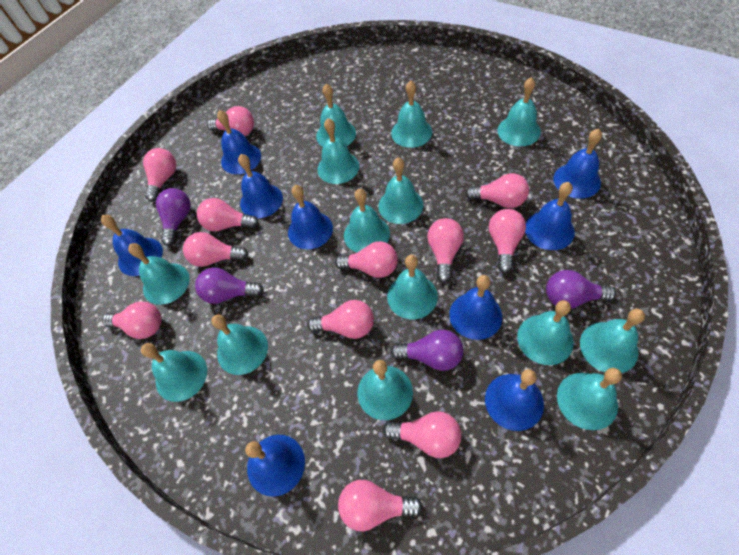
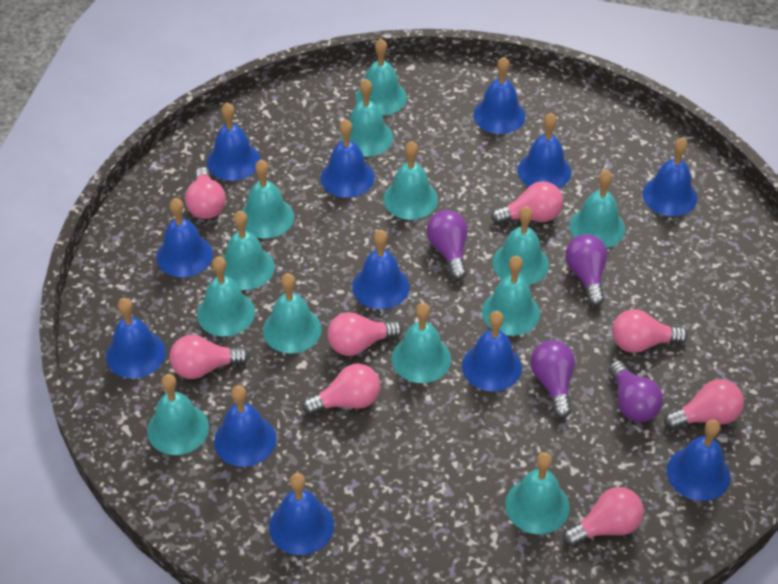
blue bell: 9 -> 12
pink light bulb: 12 -> 8
turquoise bell: 14 -> 13

